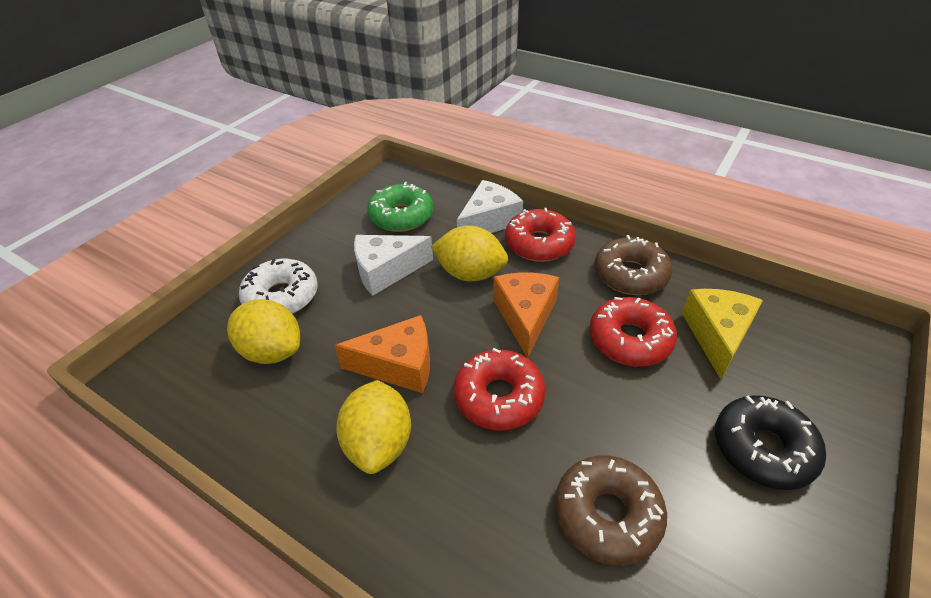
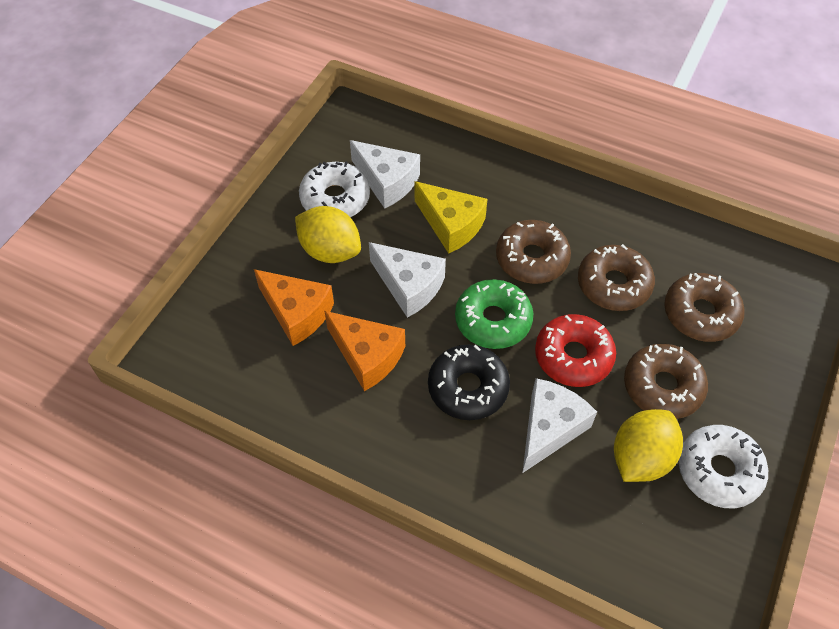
brown donut: 2 -> 4
red donut: 3 -> 1
white cheese: 2 -> 3
white donut: 1 -> 2
yellow lemon: 3 -> 2

